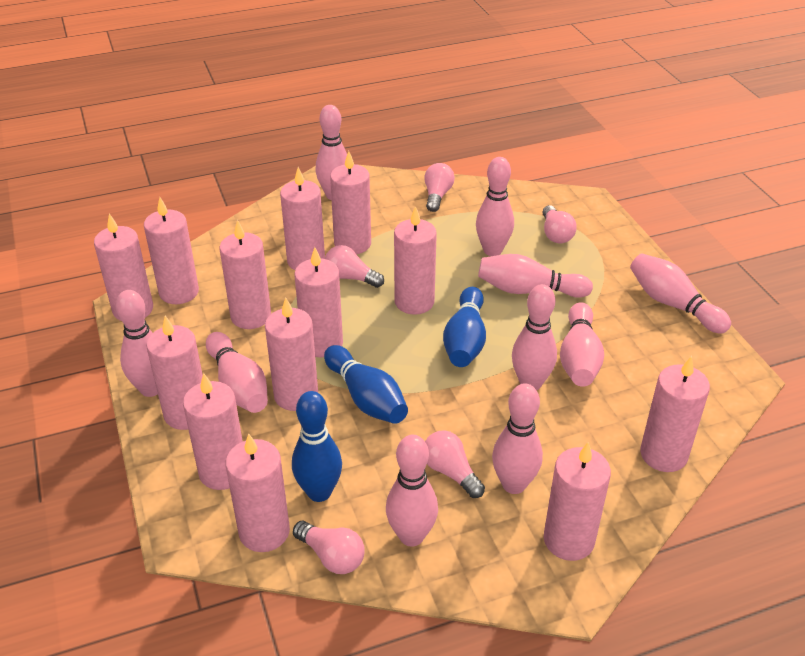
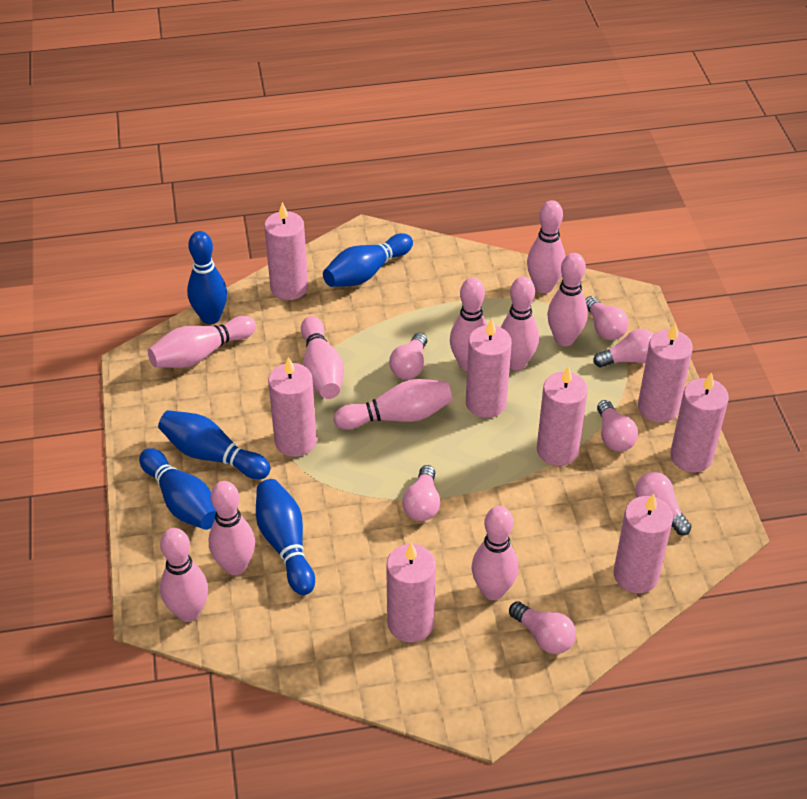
blue bowling pin: 3 -> 5
pink candle: 13 -> 8
pink light bulb: 5 -> 7

